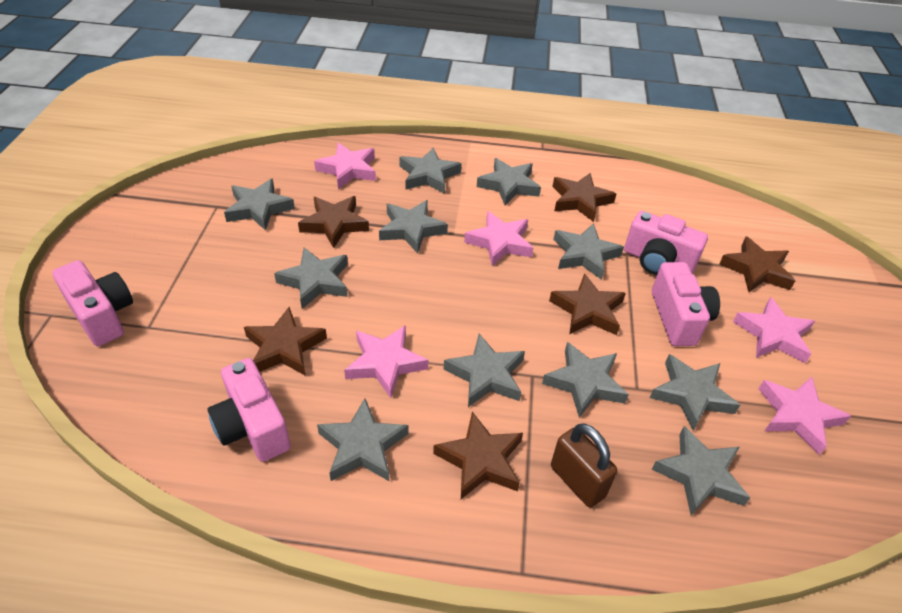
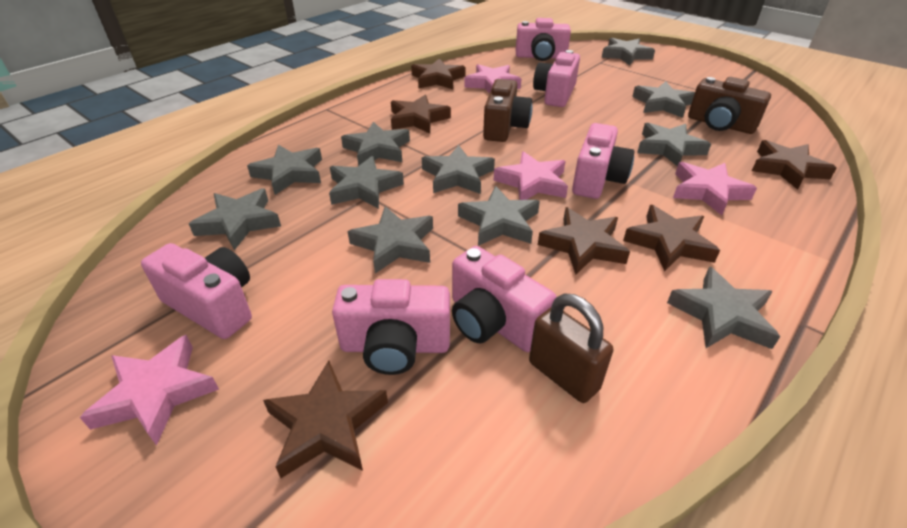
brown camera: 0 -> 2
pink camera: 4 -> 6
pink star: 5 -> 4

